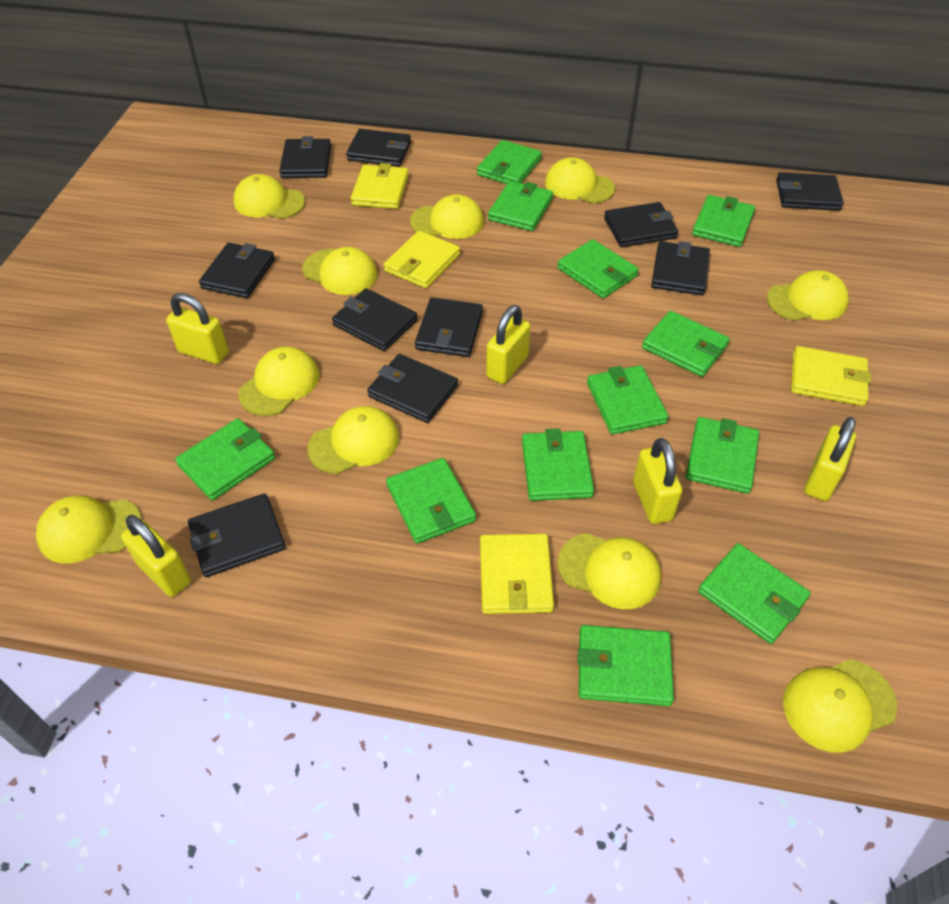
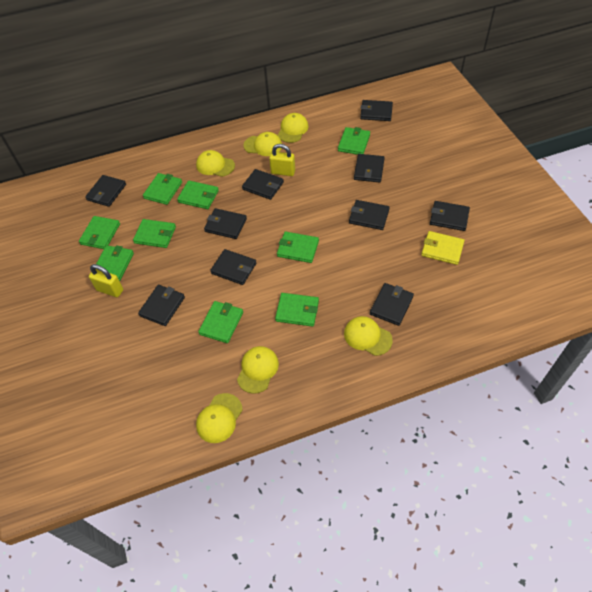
green wallet: 12 -> 9
yellow cap: 10 -> 6
yellow padlock: 5 -> 2
yellow wallet: 4 -> 1

